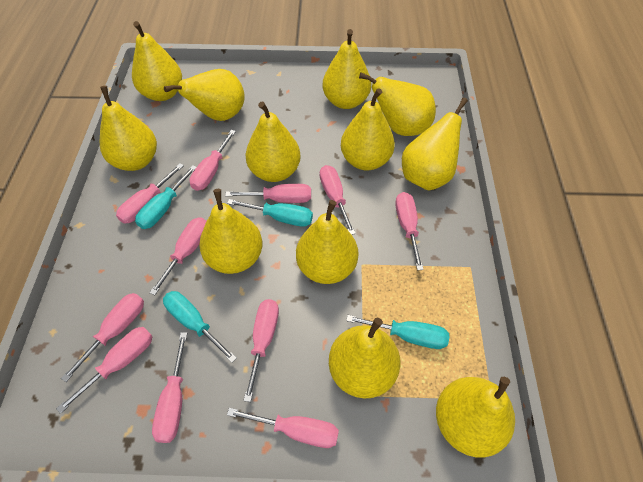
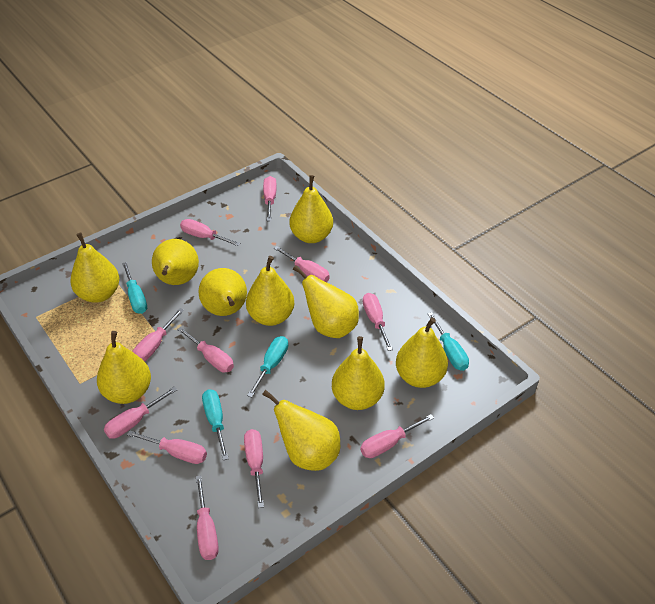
yellow pear: 12 -> 10

